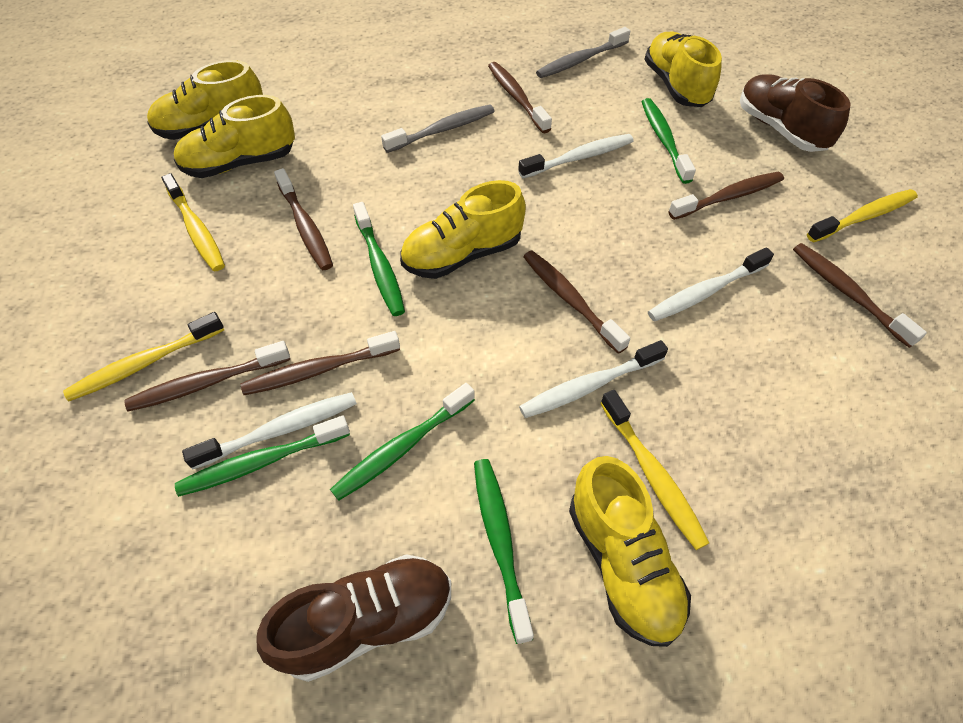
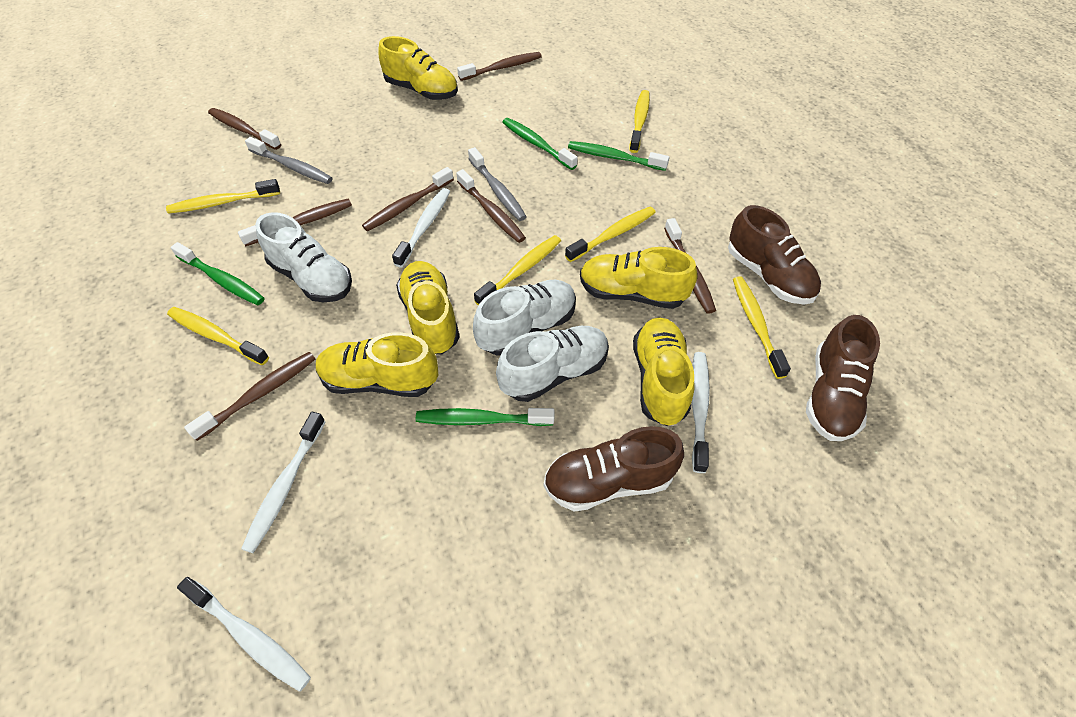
brown shoe: 2 -> 3
green toothbrush: 5 -> 4
white shoe: 0 -> 3
yellow toothbrush: 4 -> 6

